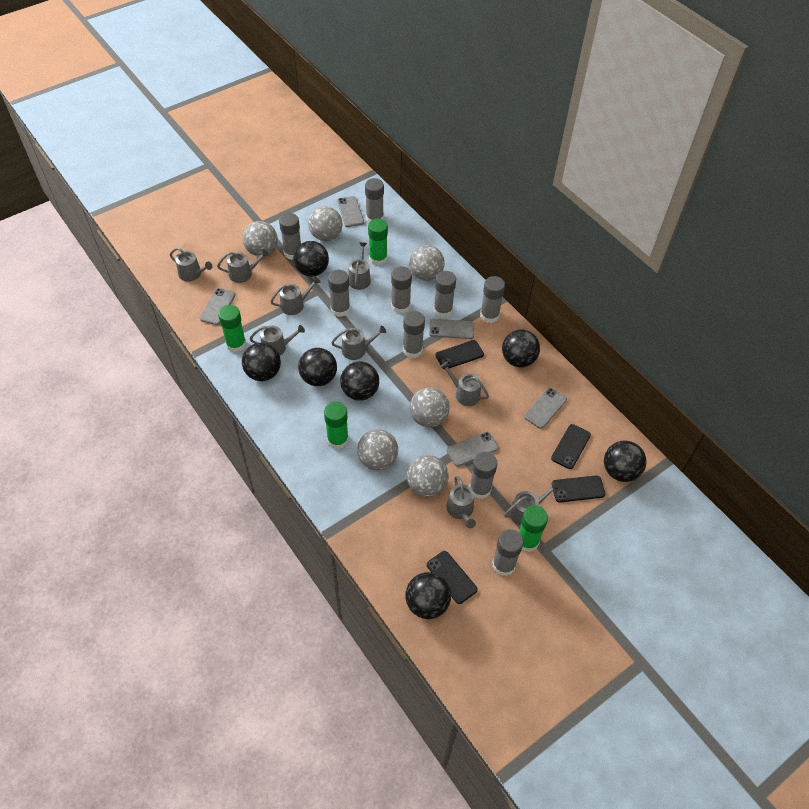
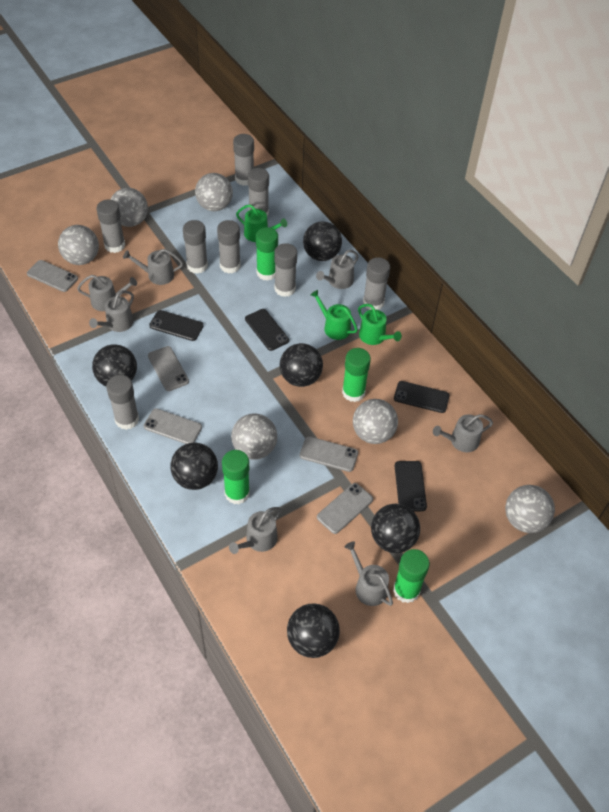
black ball: 7 -> 6
green watering can: 0 -> 3
grey glue stick: 9 -> 8
grey watering can: 9 -> 7

